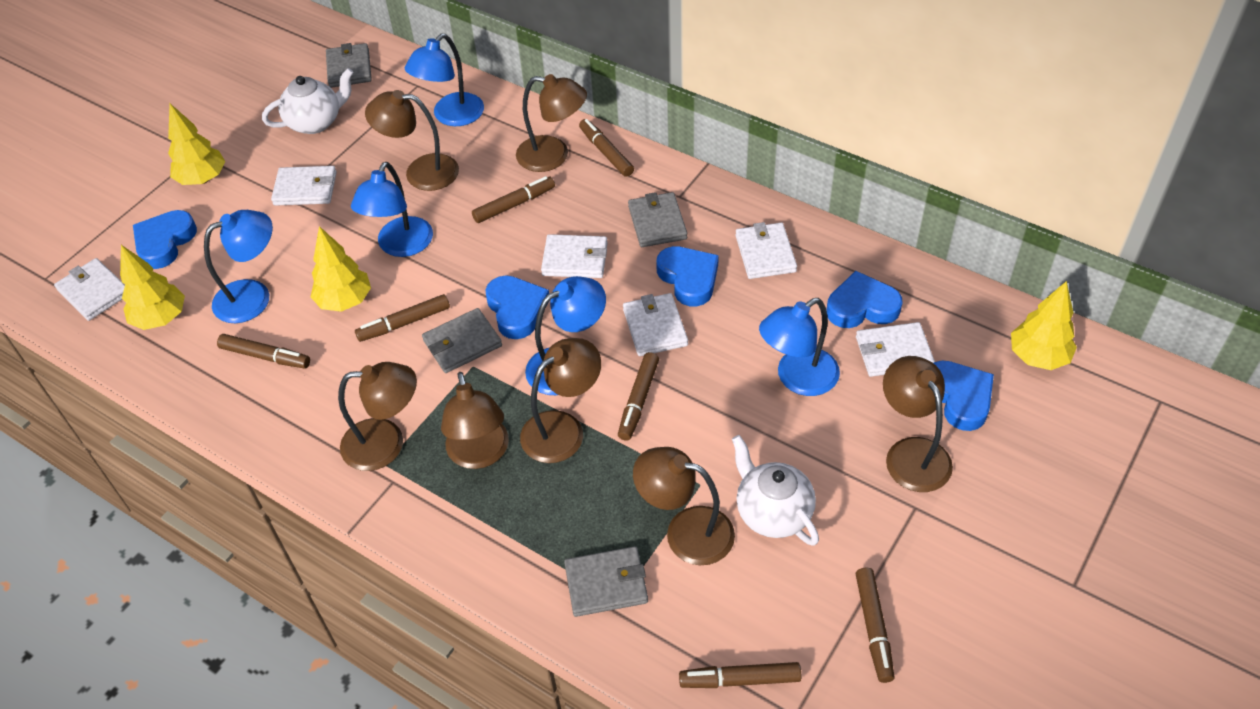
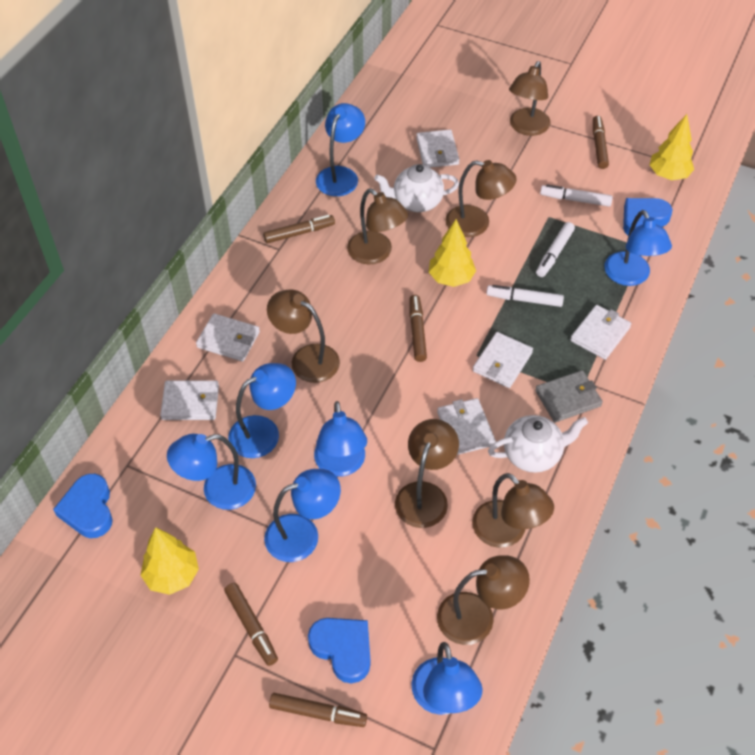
blue heart: 5 -> 3
blue lamp: 5 -> 7
brown marker: 7 -> 5
grey wallet: 4 -> 1
white marker: 0 -> 3
yellow tree: 4 -> 3

